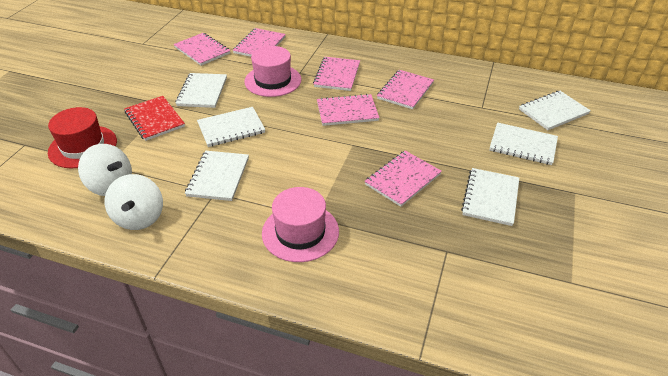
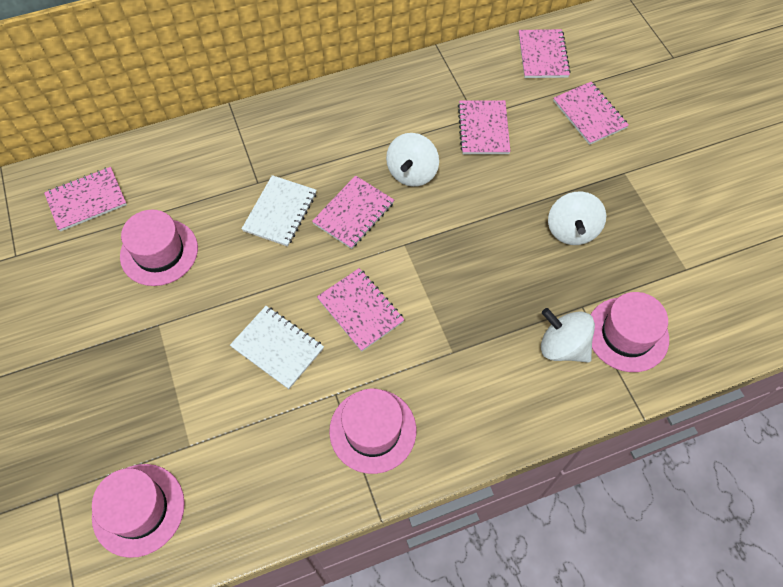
pink hat: 2 -> 4
red hat: 1 -> 0
red notebook: 1 -> 0
white notebook: 6 -> 2
white spinning top: 2 -> 3

